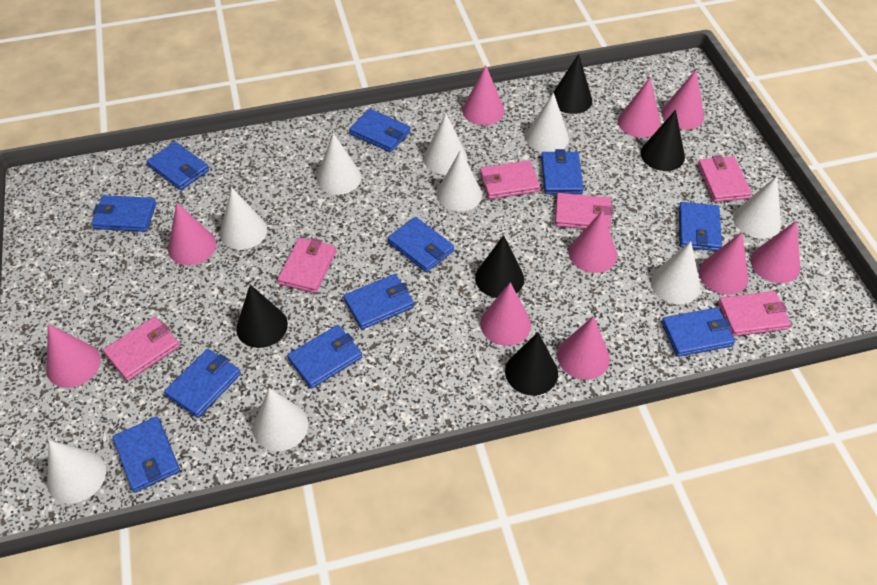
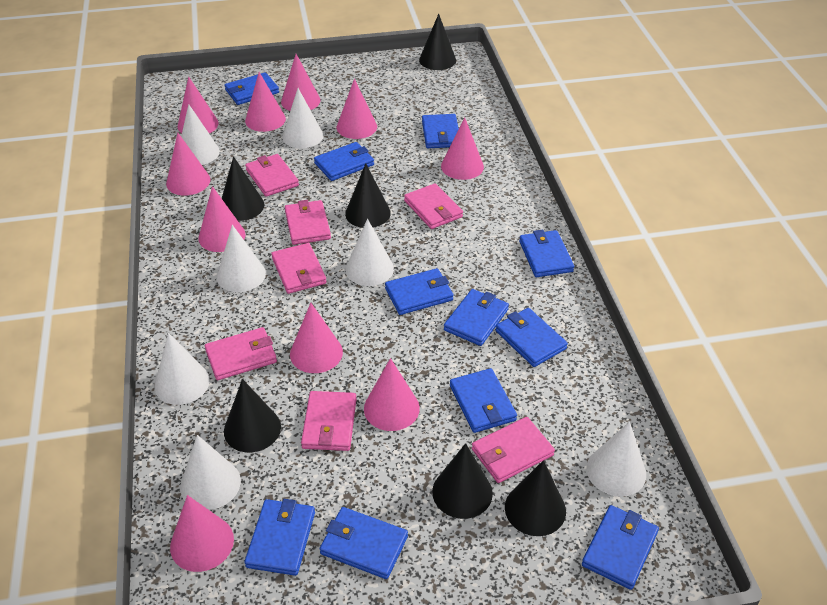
black cone: 5 -> 6
pink wallet: 6 -> 7
white cone: 9 -> 7

